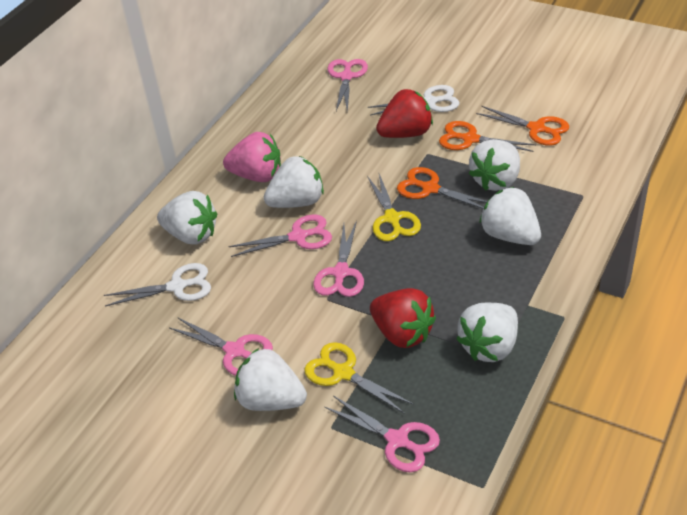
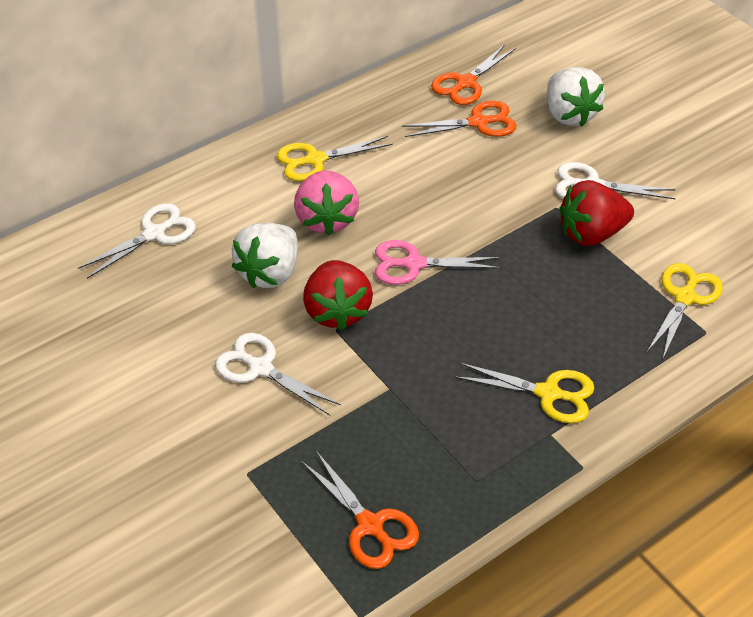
pink scissors: 5 -> 1
white scissors: 2 -> 3
white strawberry: 6 -> 2
yellow scissors: 2 -> 3

